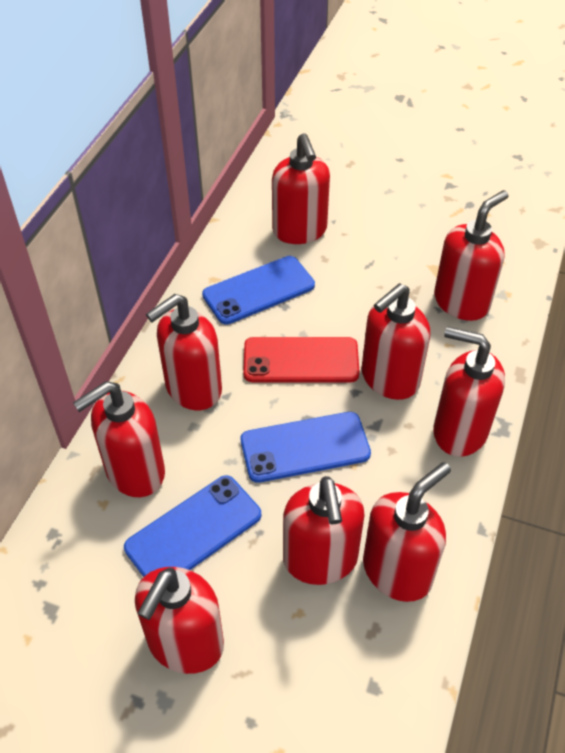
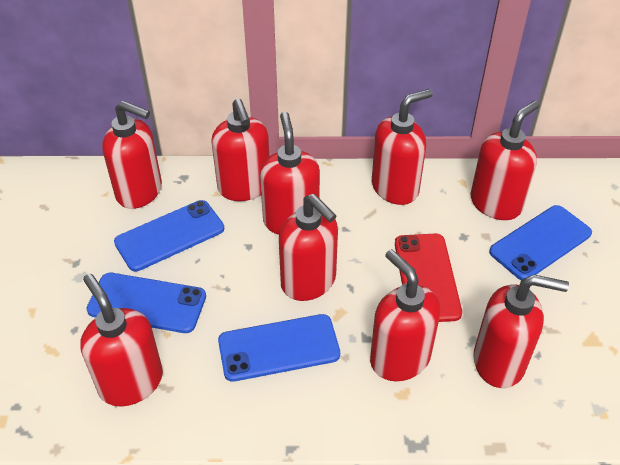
blue phone: 3 -> 4

